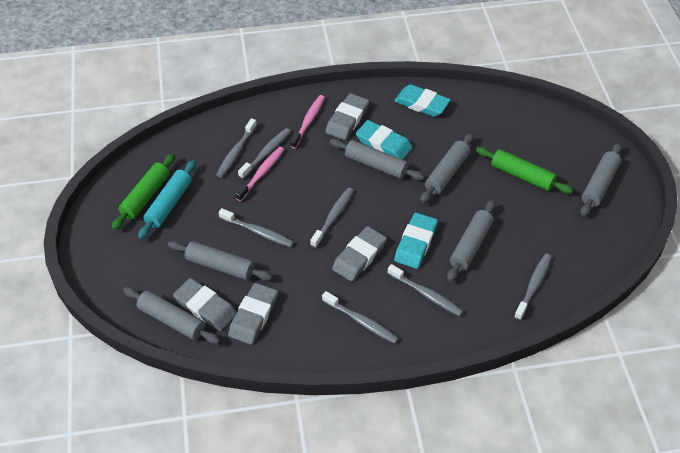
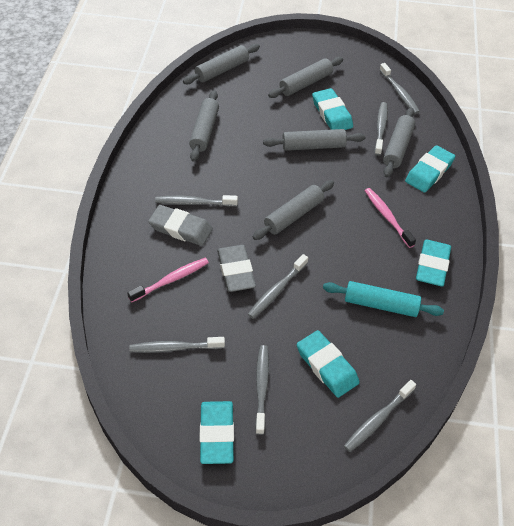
green rolling pin: 2 -> 0
grey eraser: 4 -> 2
turquoise eraser: 3 -> 5

